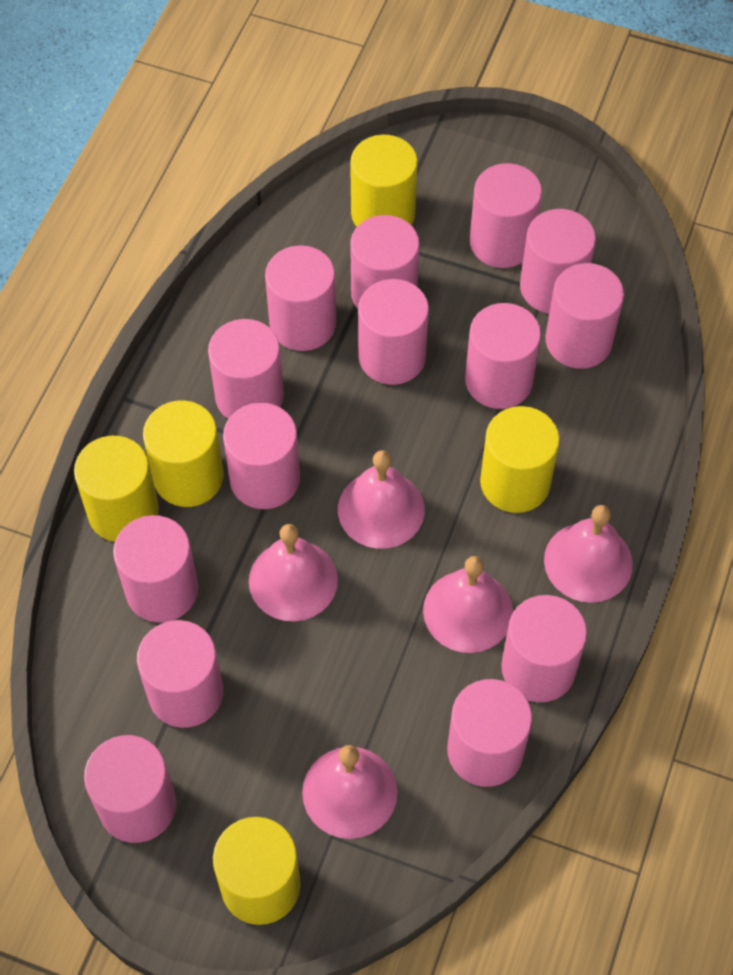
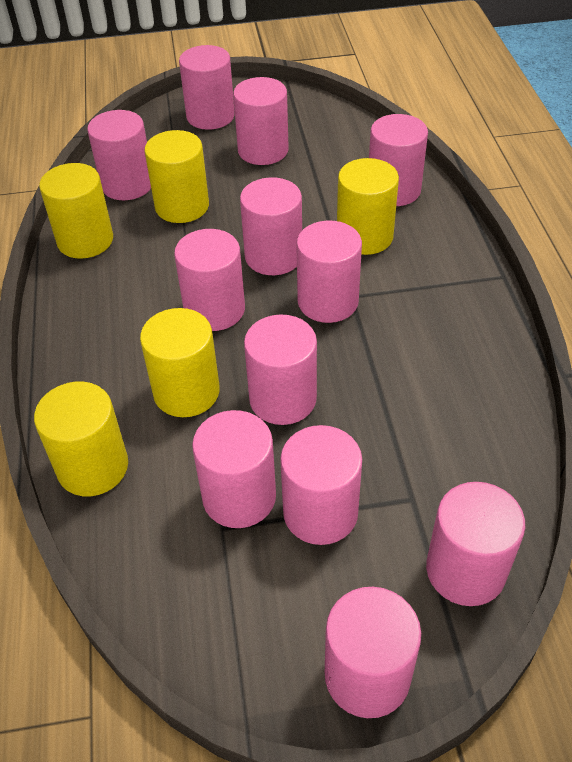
pink bell: 5 -> 0
pink cylinder: 14 -> 12

